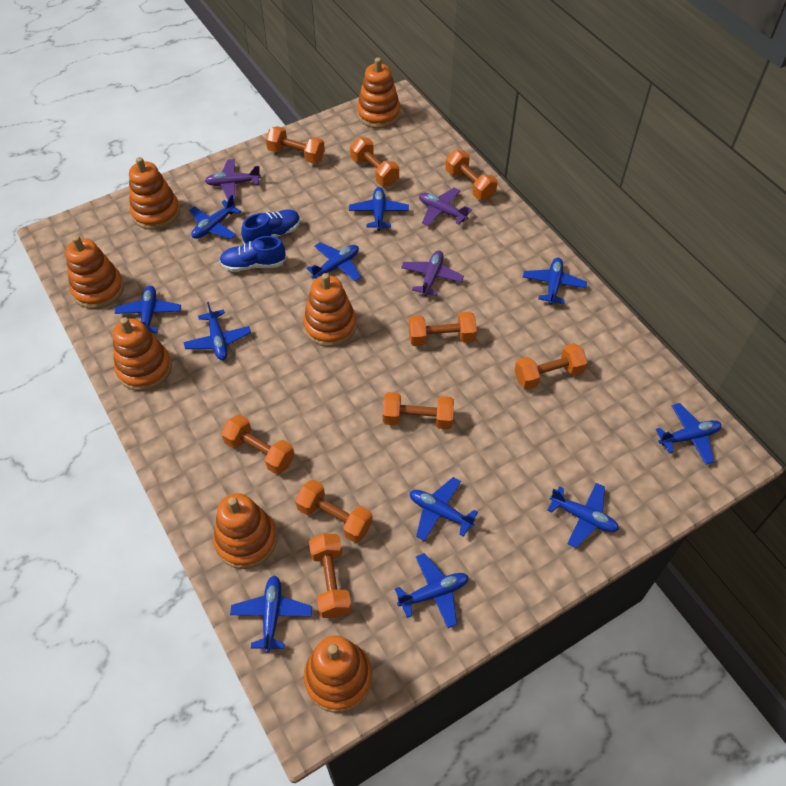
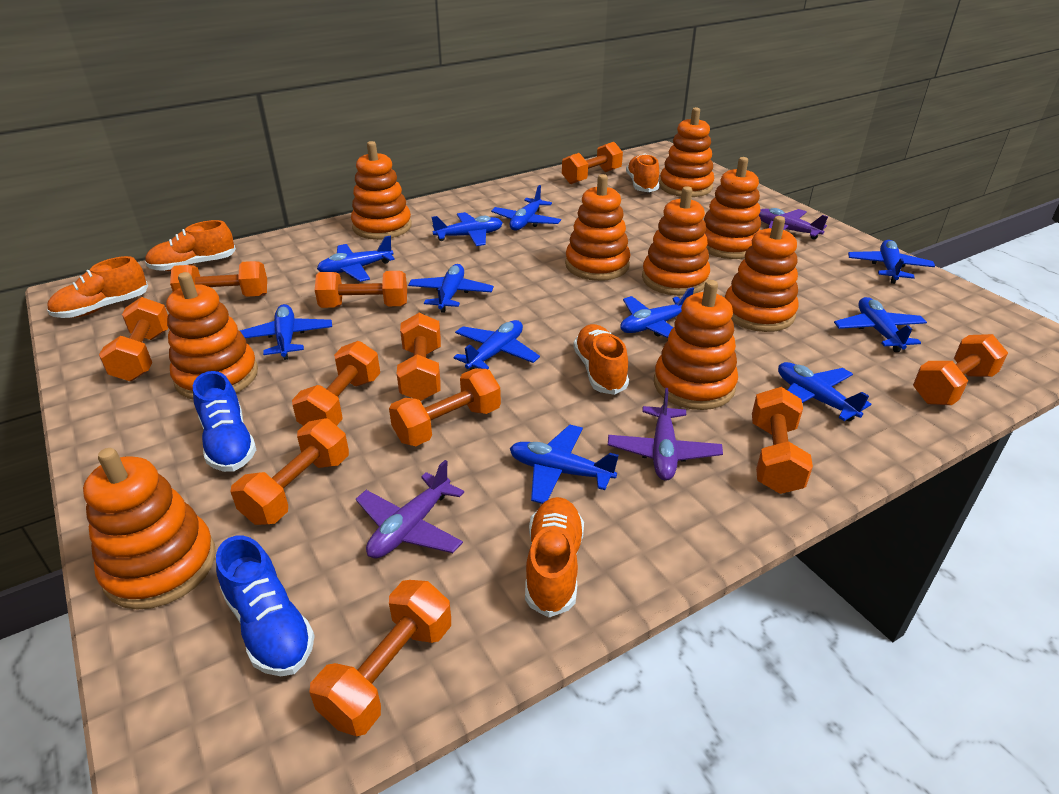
orange dumbbell: 9 -> 11
orange shoe: 0 -> 5
orange stacking toy: 7 -> 9

